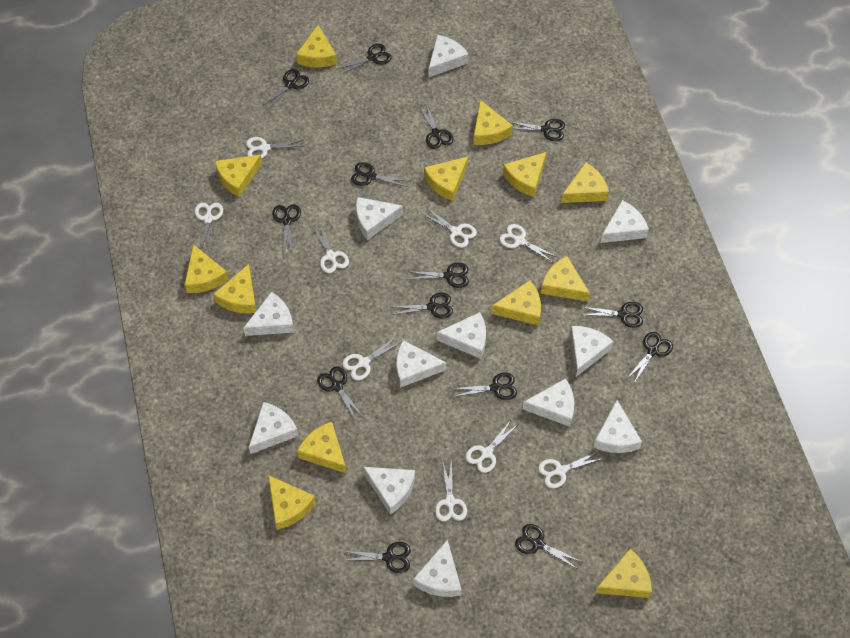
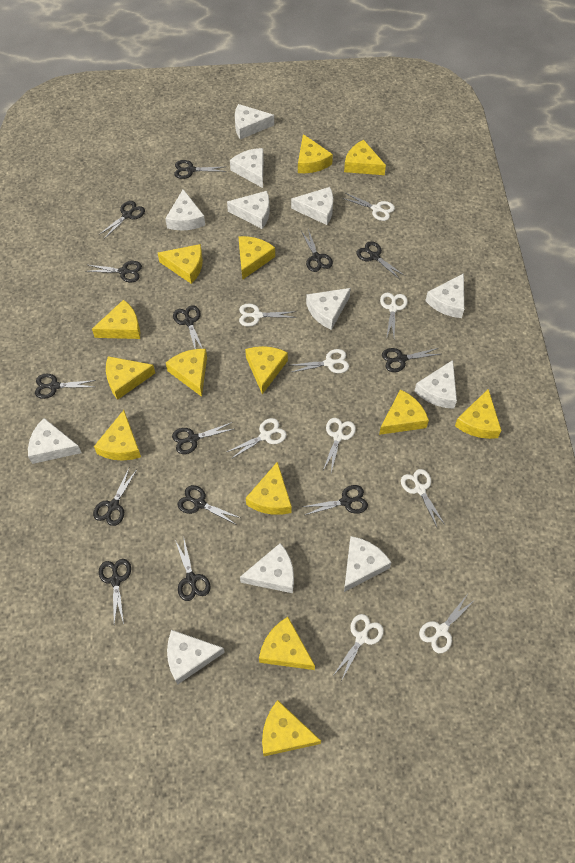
yellow cheese: 13 -> 14

